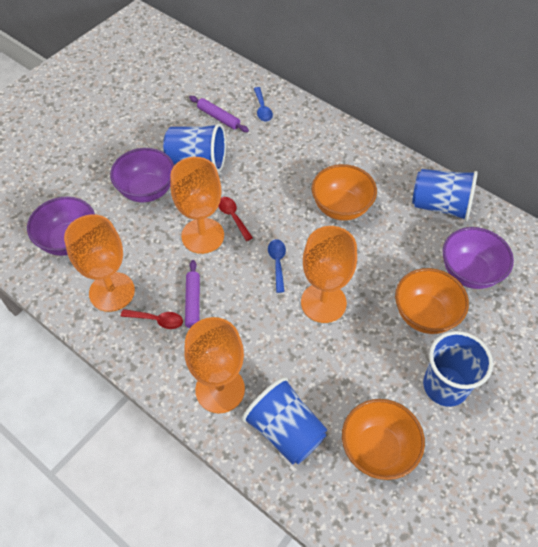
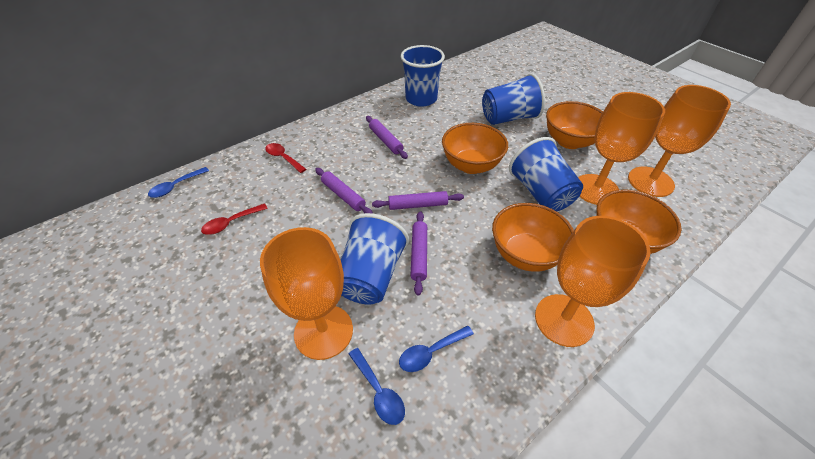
blue spoon: 2 -> 3
orange bowl: 3 -> 4
purple bowl: 3 -> 0
purple rolling pin: 2 -> 4

